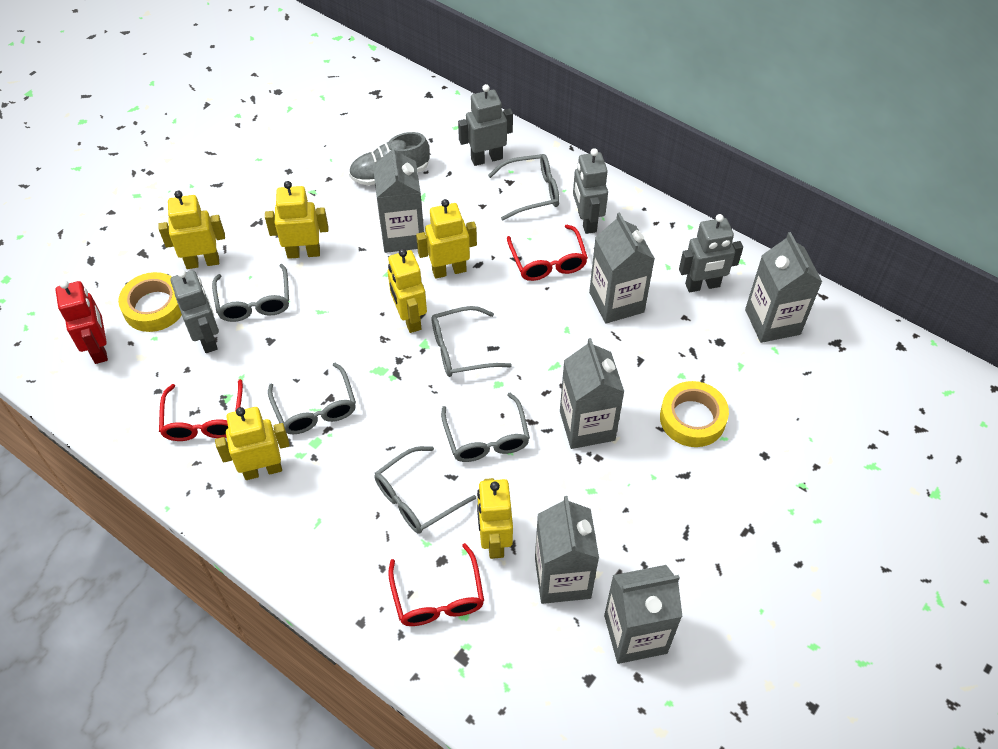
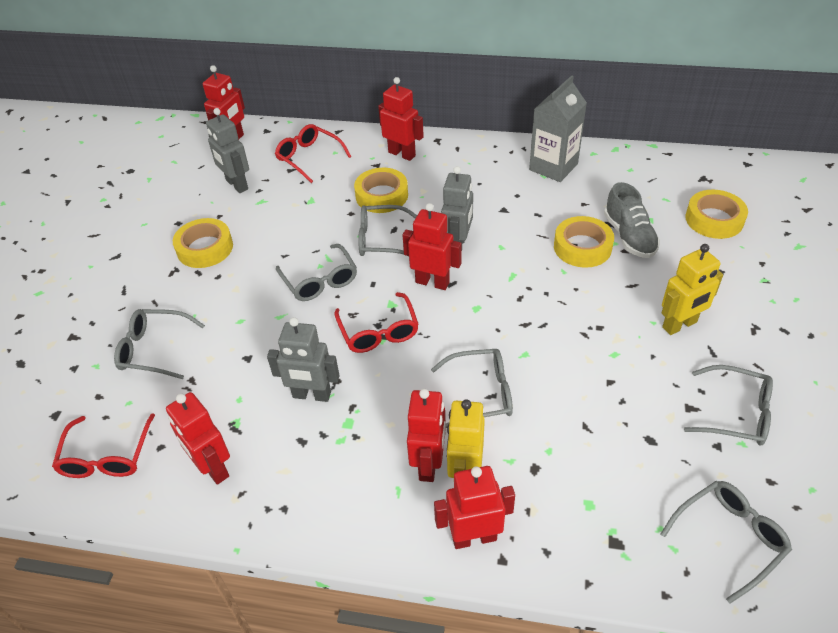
grey carton: 6 -> 1
grey robot: 4 -> 3
red robot: 1 -> 6
yellow robot: 6 -> 2
yellow tape: 2 -> 4

